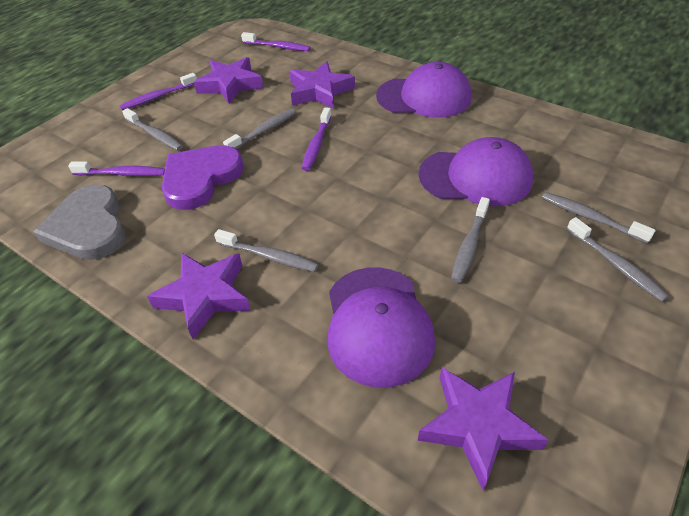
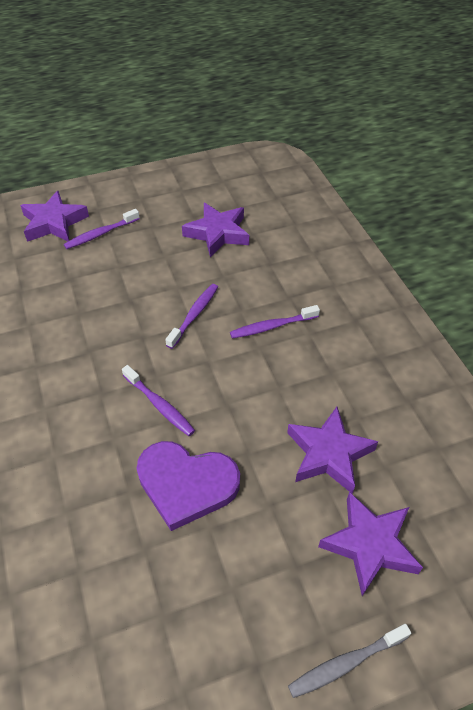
grey heart: 1 -> 0
grey toothbrush: 6 -> 1
purple cap: 3 -> 0

